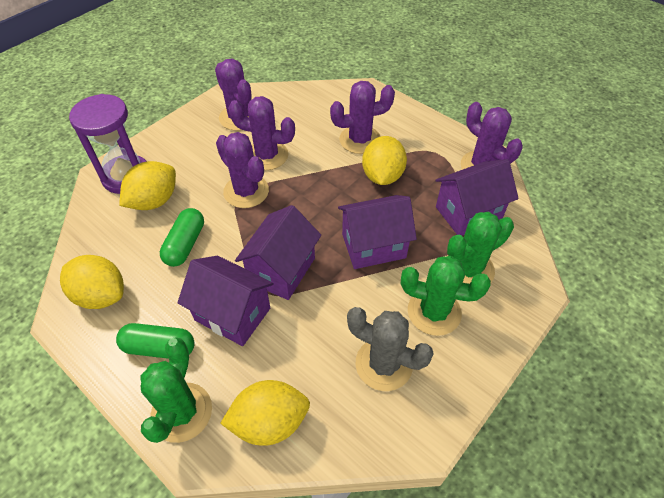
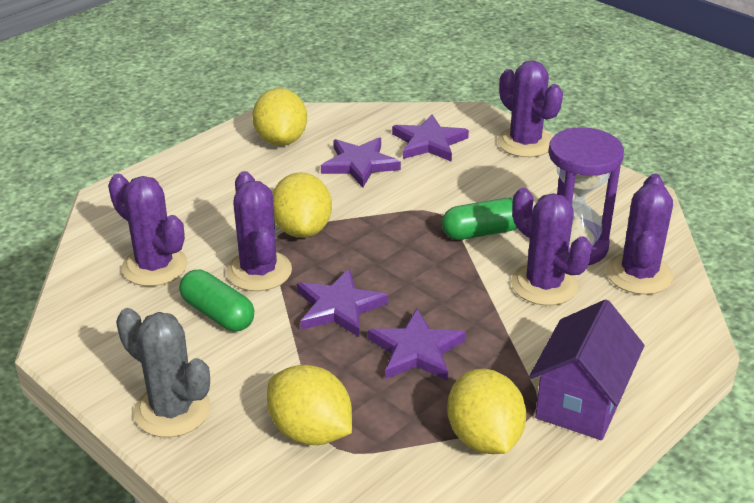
green cactus: 3 -> 0
purple house: 4 -> 1
purple star: 0 -> 4

